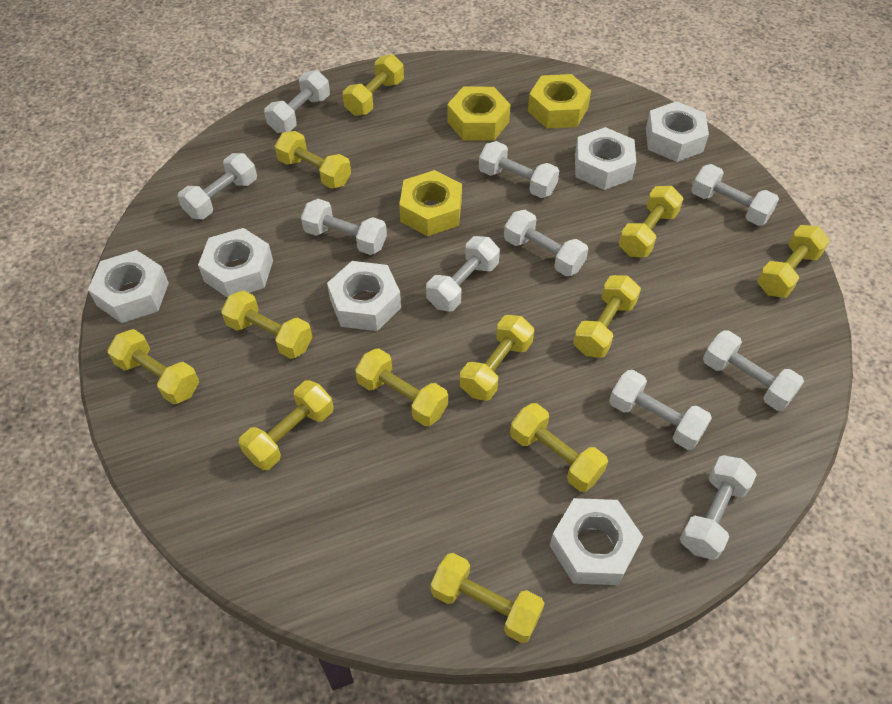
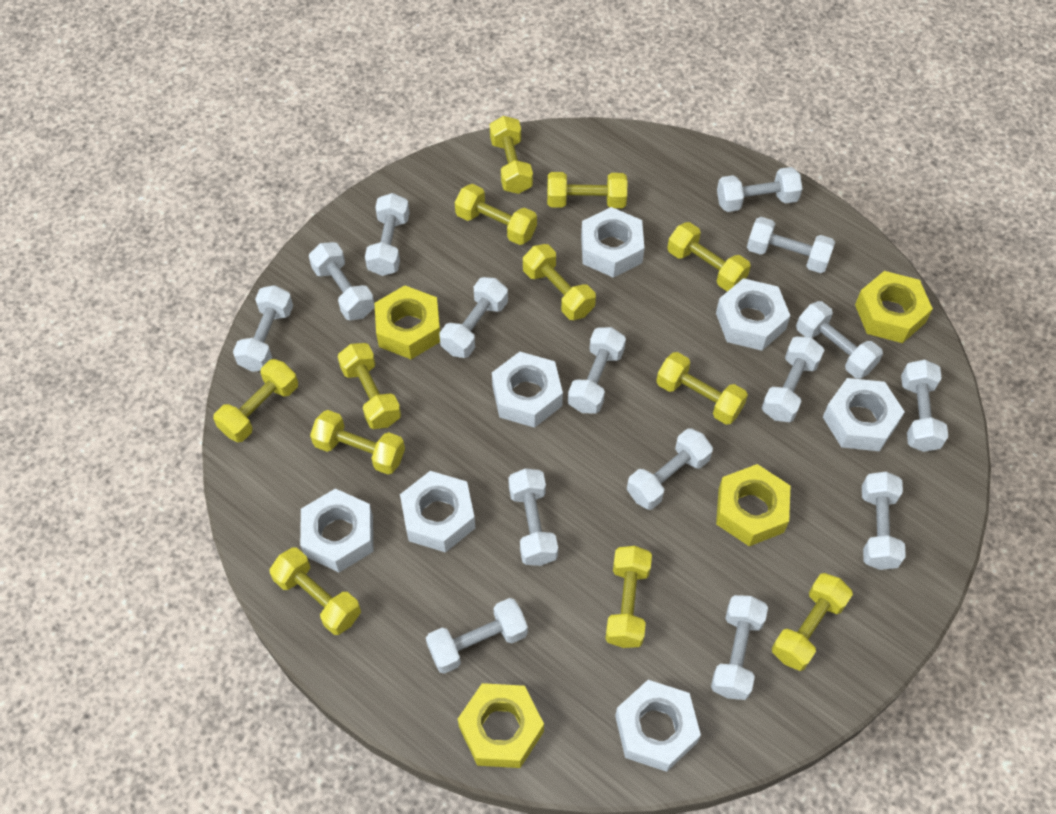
white dumbbell: 10 -> 15
white nut: 6 -> 7
yellow nut: 3 -> 4

